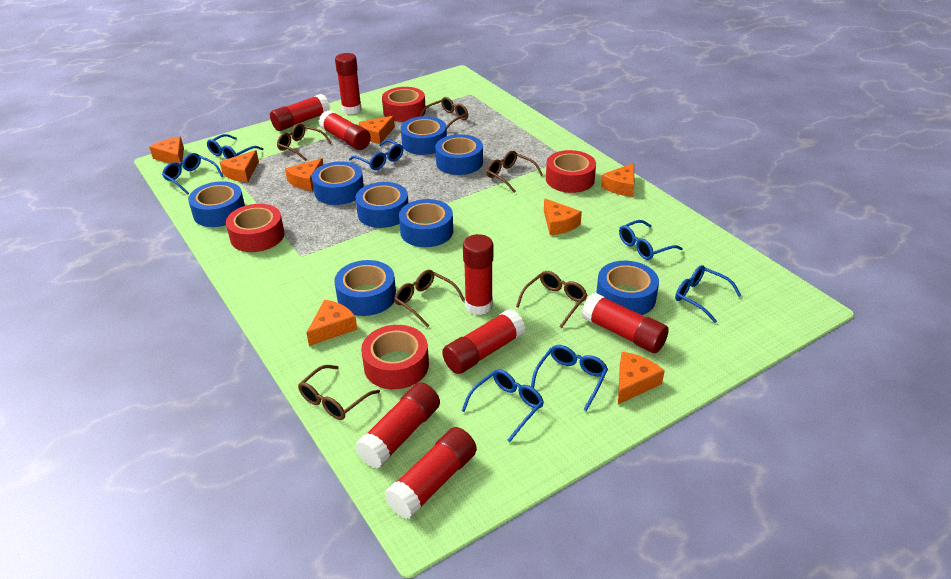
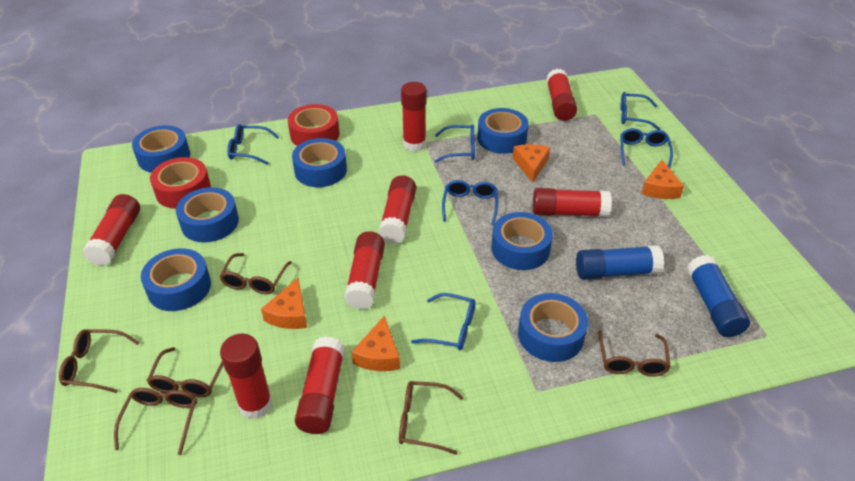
blue glasses: 7 -> 6
blue glue stick: 0 -> 2
blue tape: 8 -> 7
orange cheese: 8 -> 4
red tape: 4 -> 2

